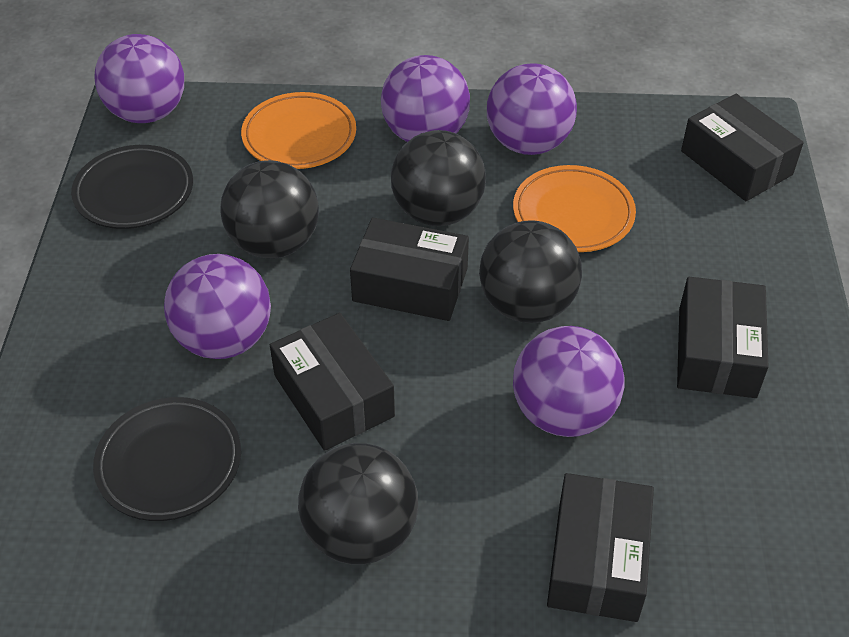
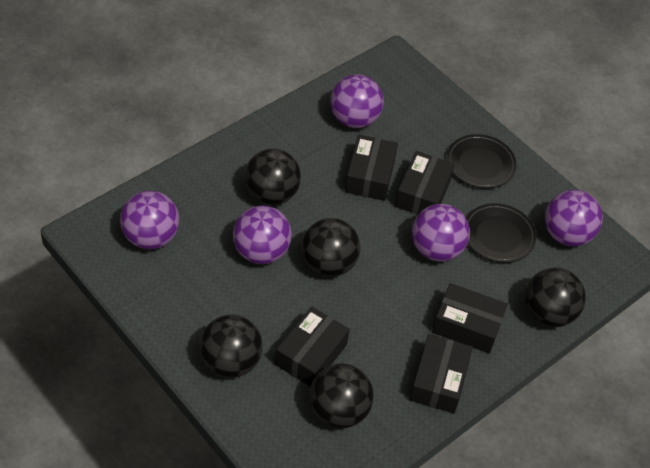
black ball: 4 -> 5
orange plate: 2 -> 0

